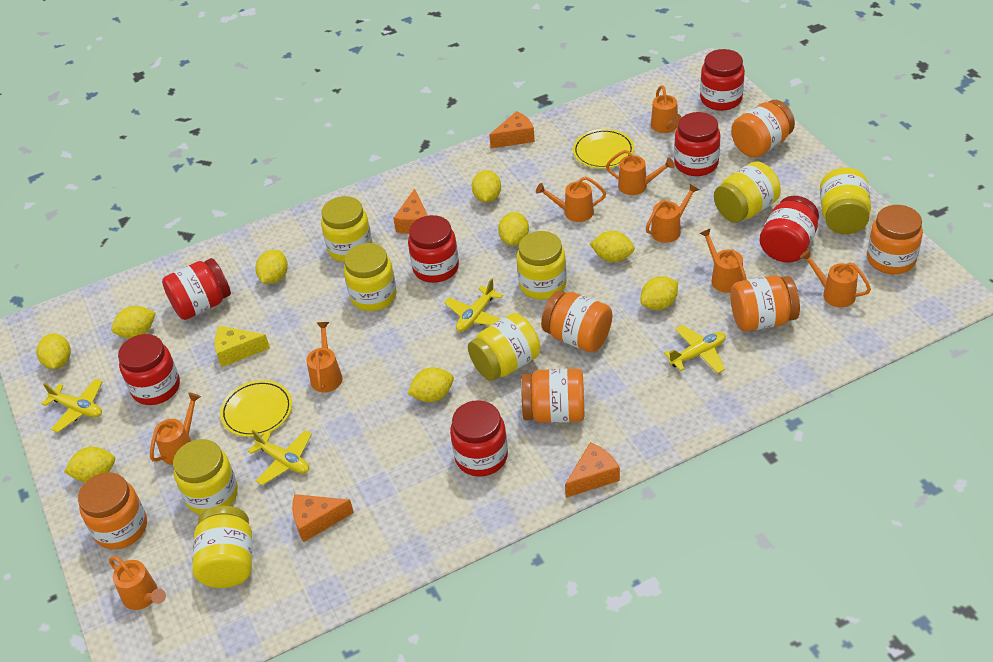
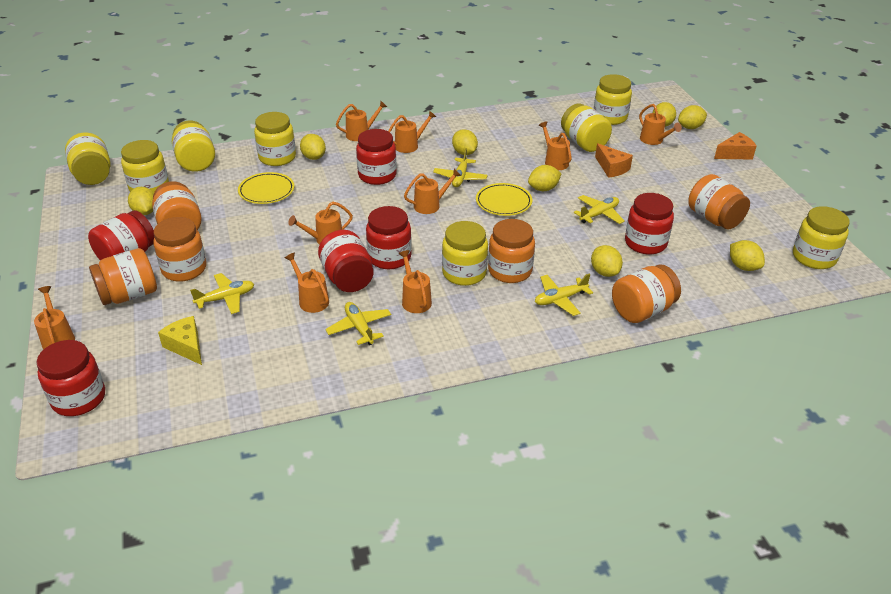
orange cheese: 4 -> 2
red jar: 7 -> 6
yellow lemon: 9 -> 8
yellow plane: 4 -> 5

